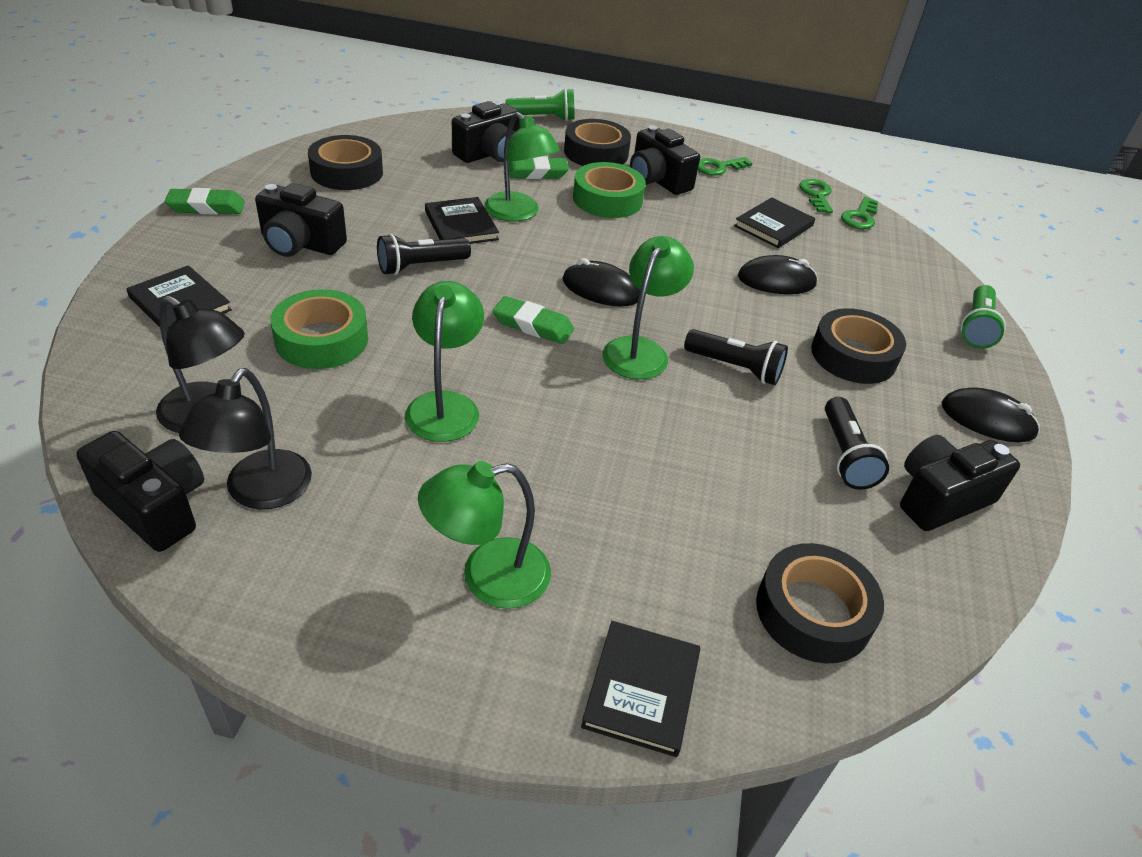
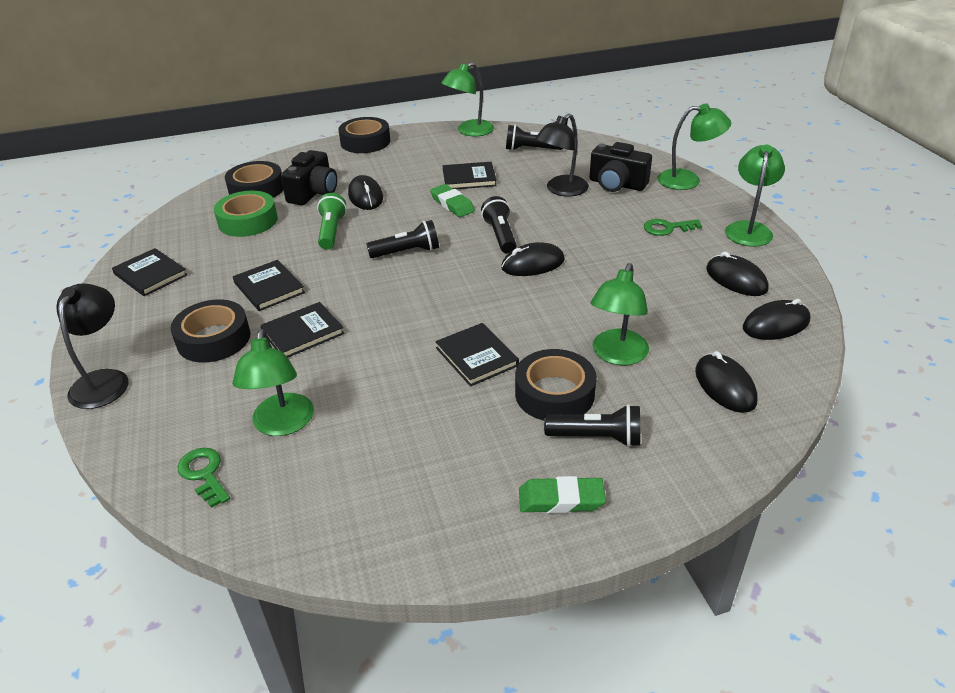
black book: 4 -> 5
black camera: 5 -> 2
black flashlight: 3 -> 4
black mouse: 3 -> 5
green eraser: 3 -> 2
green flashlight: 2 -> 1
green key: 3 -> 2
green lamp: 4 -> 5
green tape: 2 -> 1

